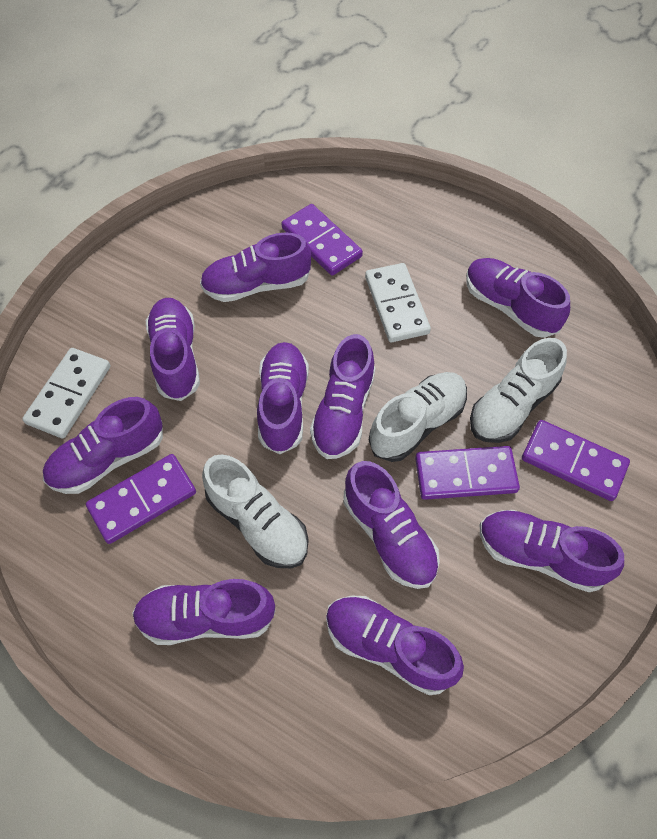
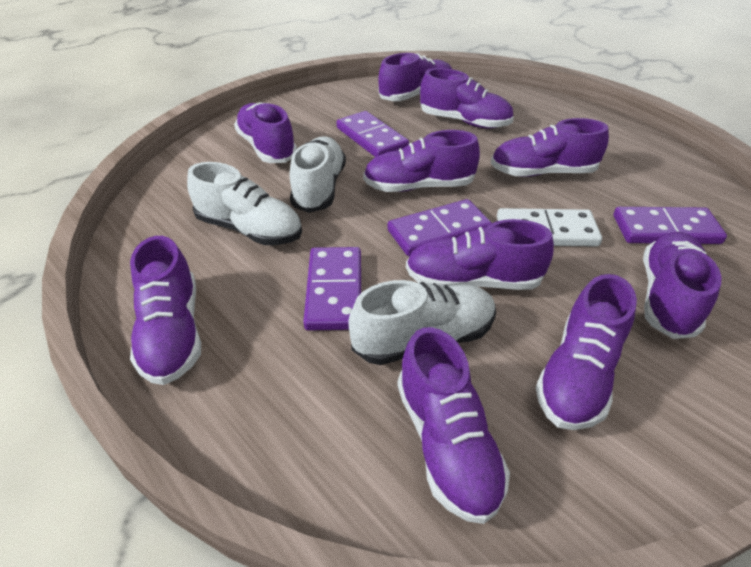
white domino: 2 -> 1

